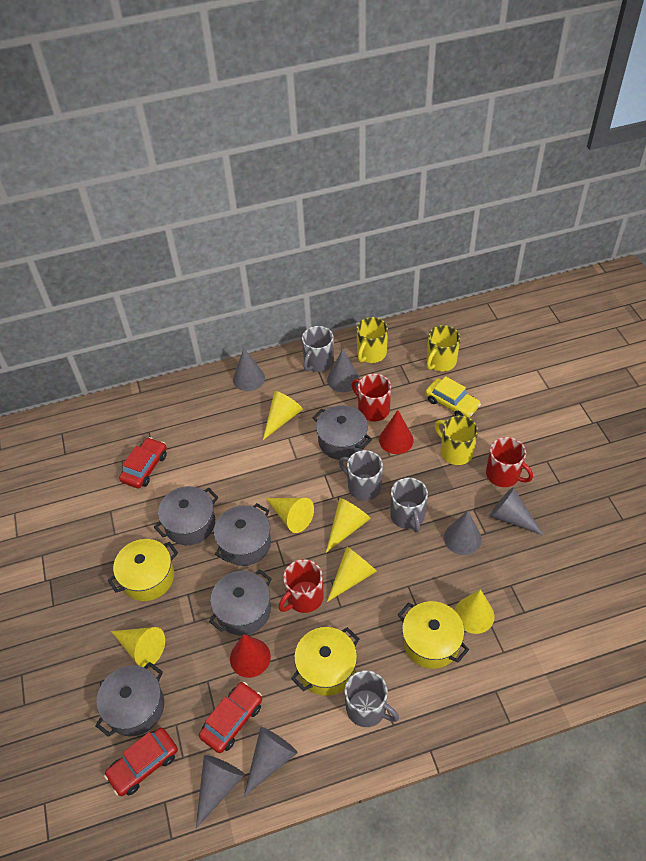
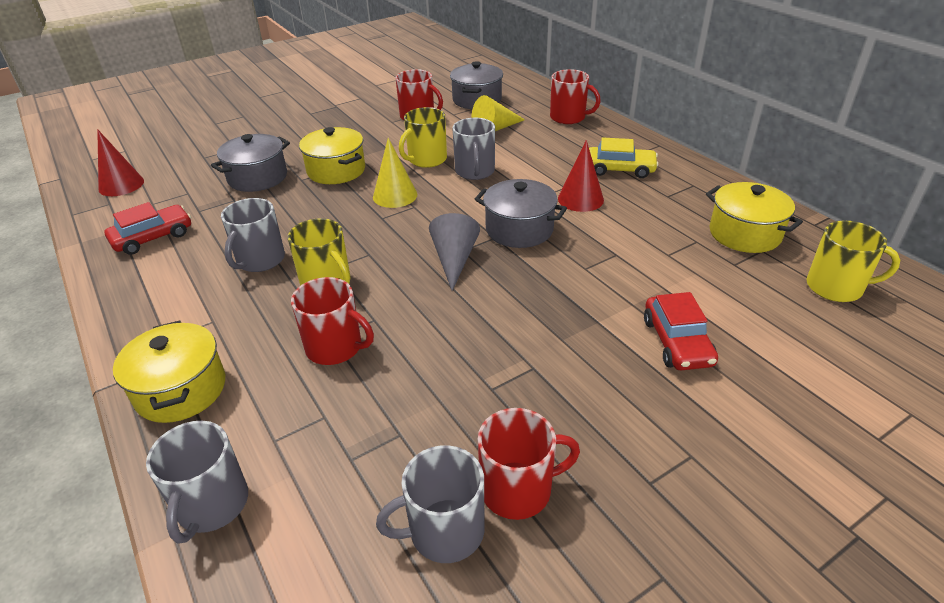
grey cone: 6 -> 1
grey pot: 5 -> 3
red car: 3 -> 2
red mug: 3 -> 4
yellow cone: 6 -> 2

